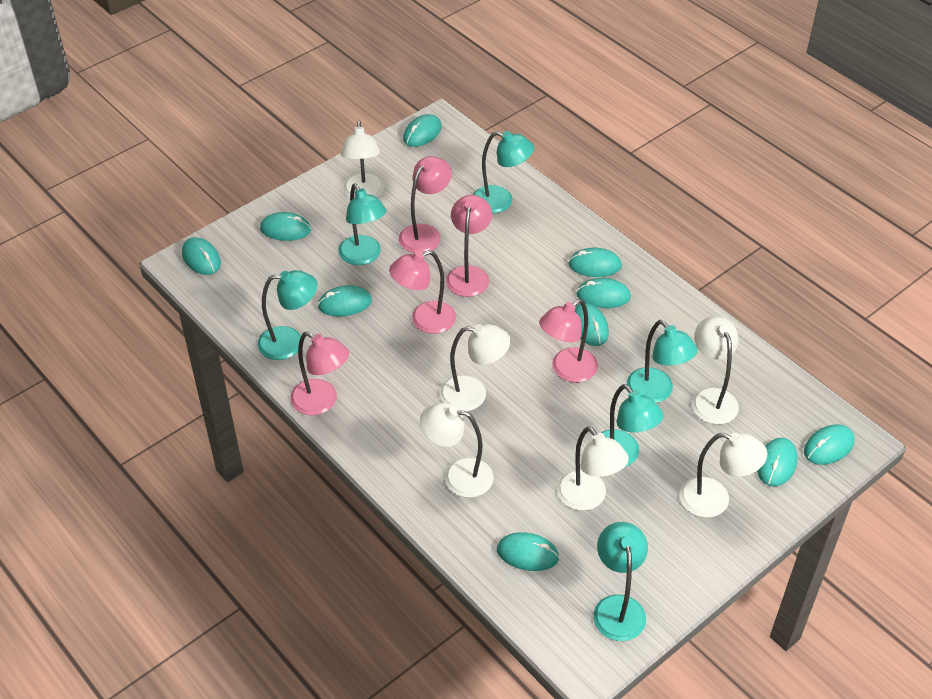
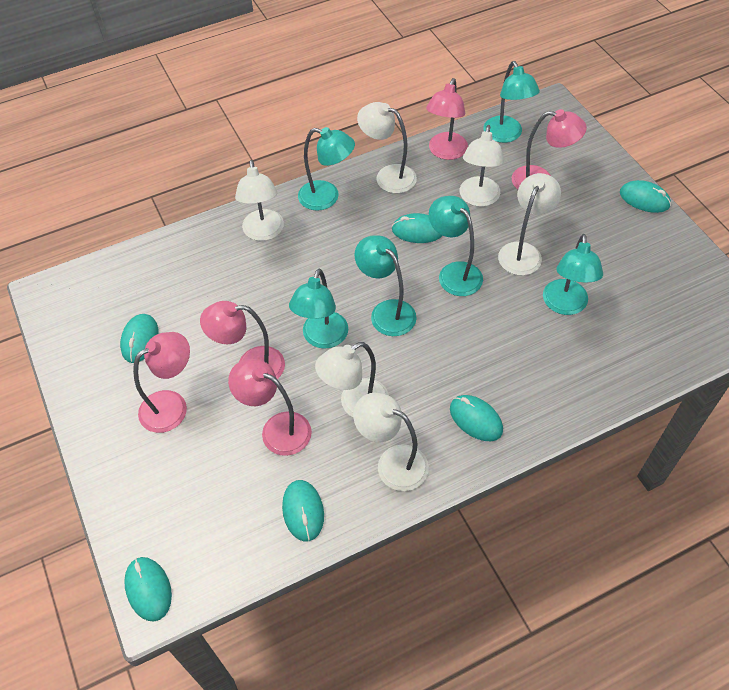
turquoise mouse: 10 -> 6

